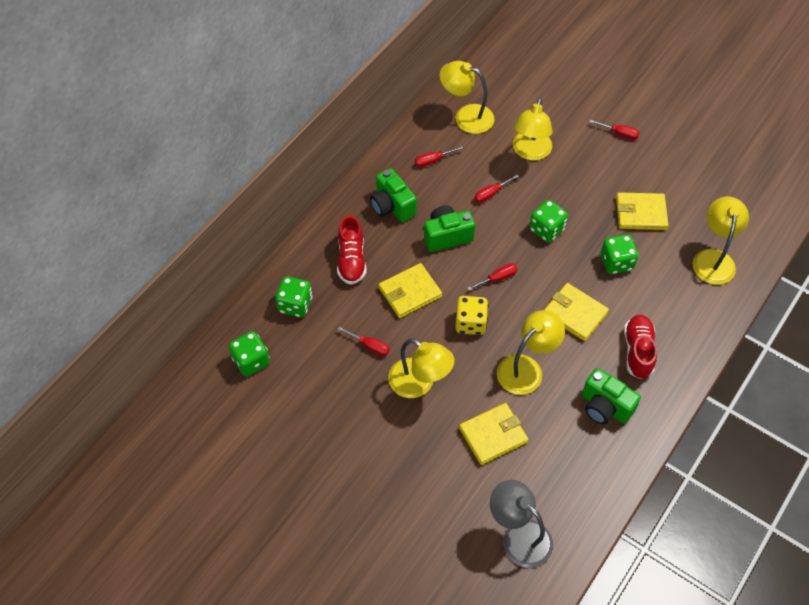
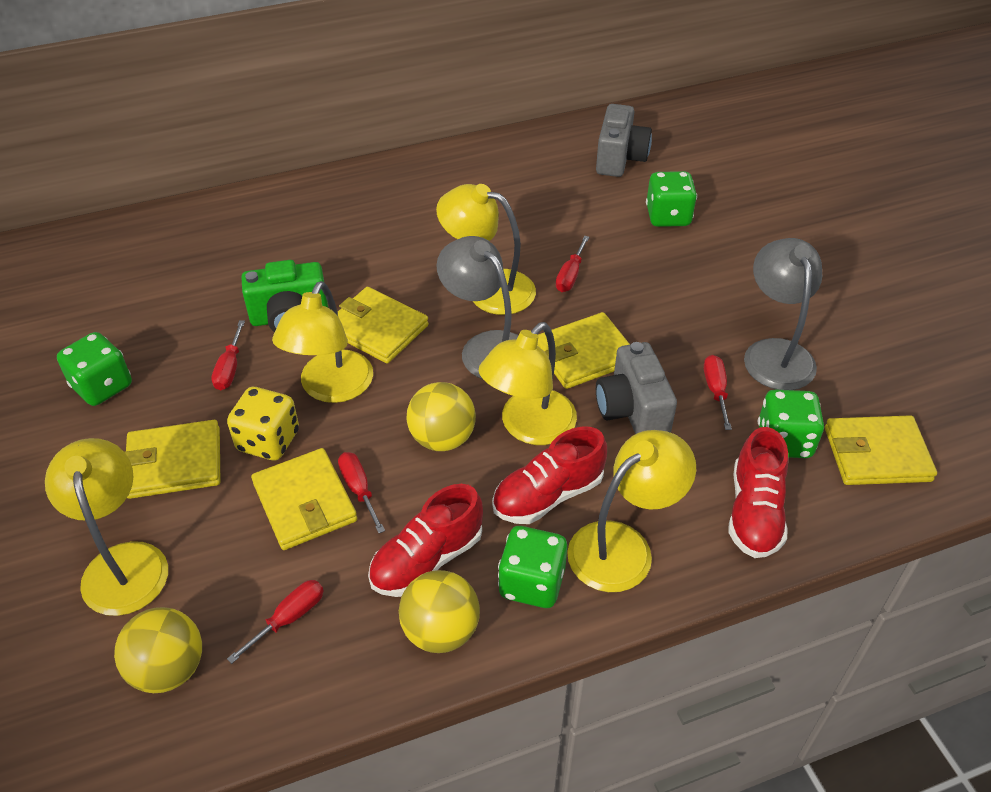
green camera: 3 -> 1
grey camera: 0 -> 2
grey lamp: 1 -> 2
red shoe: 2 -> 3
yellow ball: 0 -> 3
yellow wallet: 4 -> 5

